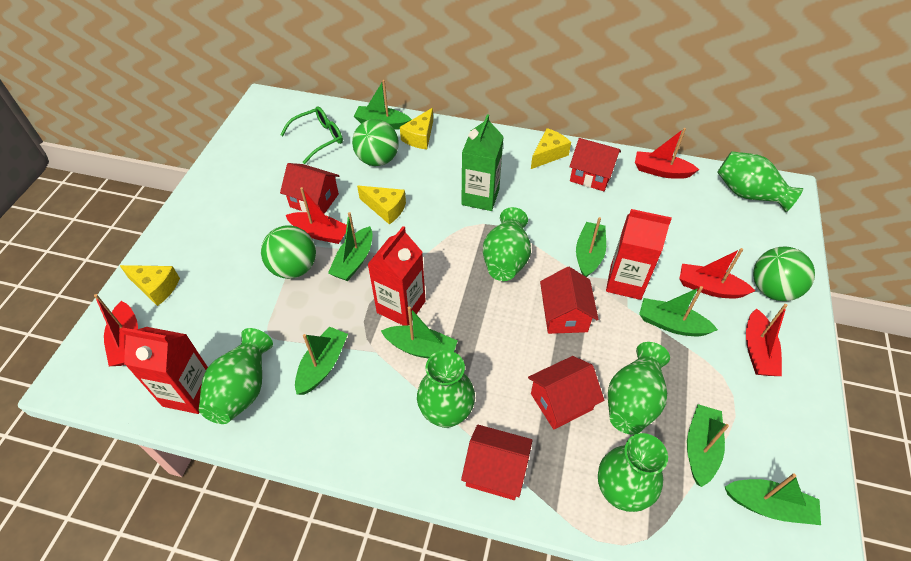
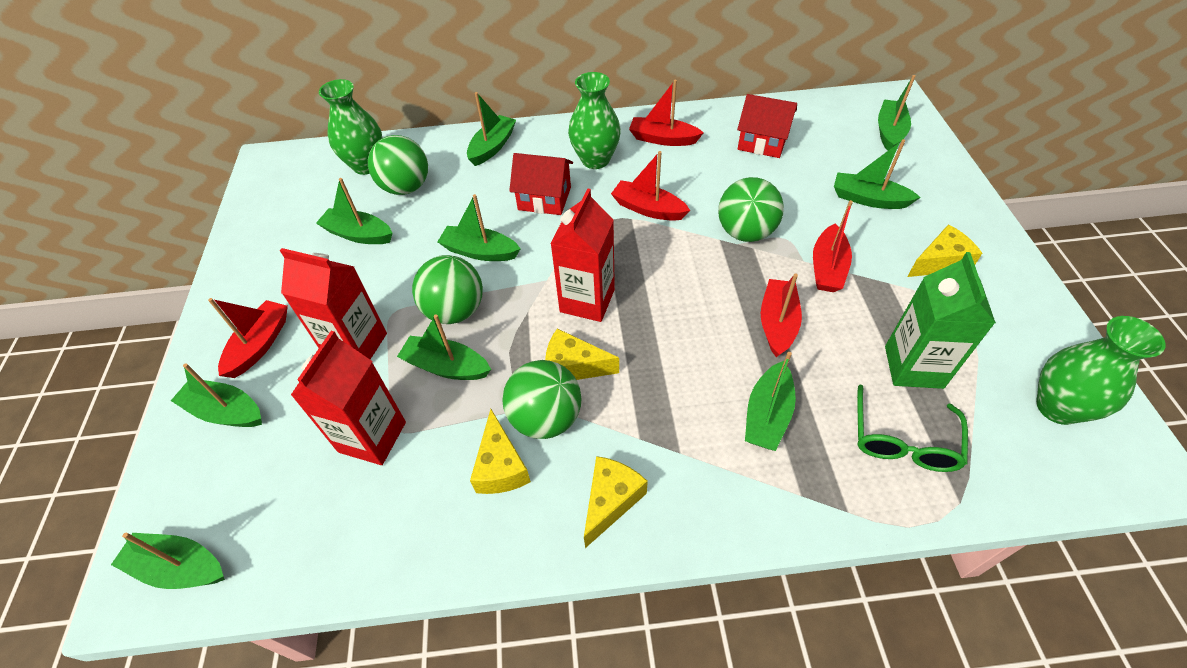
green ball: 3 -> 4
green boat: 8 -> 9
green vase: 6 -> 3
red house: 5 -> 2

